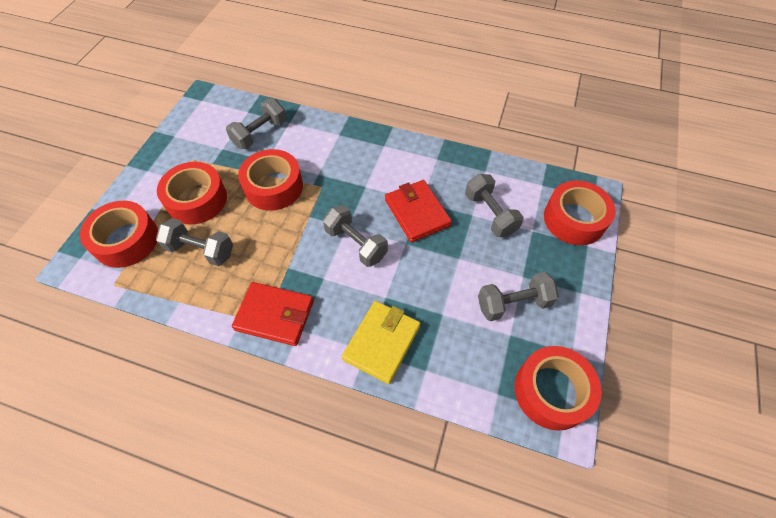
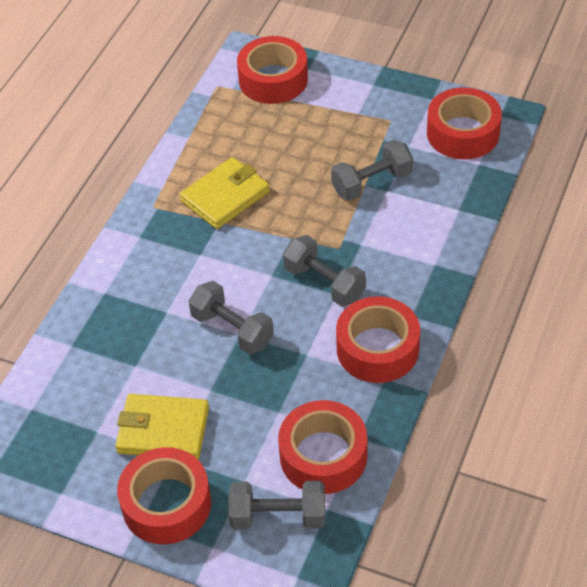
grey dumbbell: 5 -> 4
red wallet: 2 -> 0
yellow wallet: 1 -> 2

